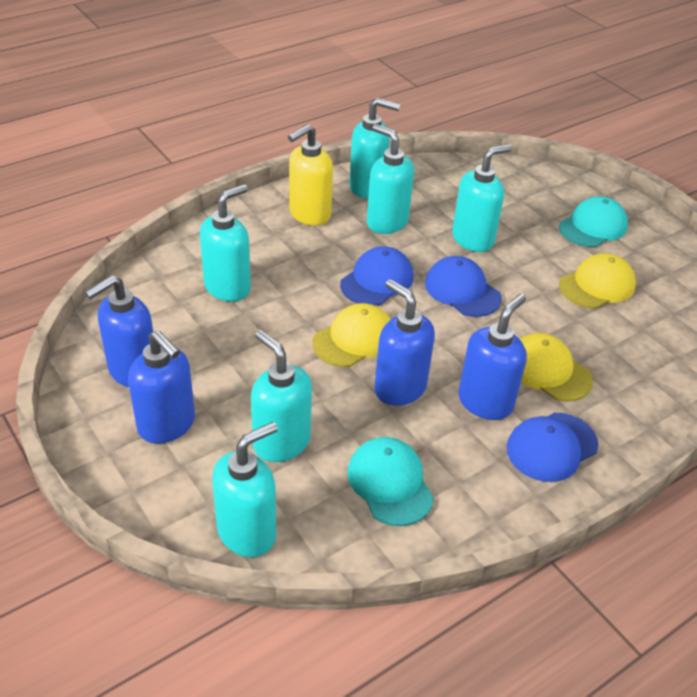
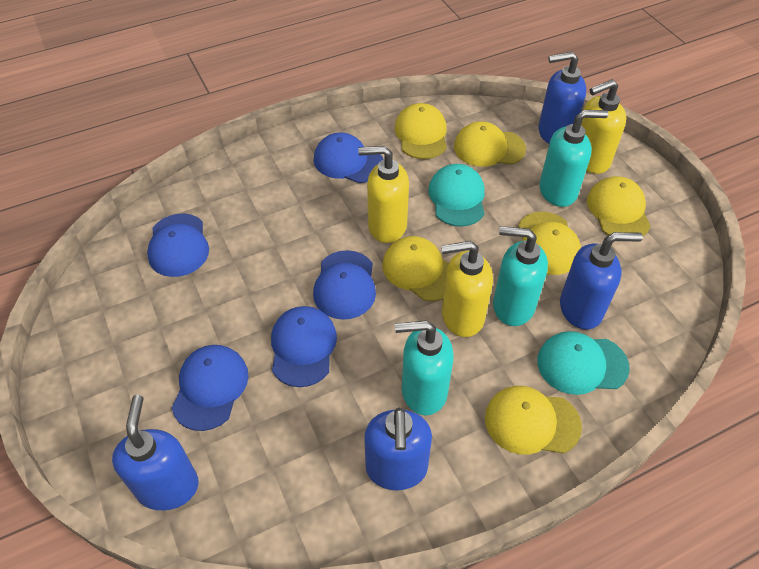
blue cap: 3 -> 5
turquoise soap dispenser: 6 -> 3
yellow cap: 3 -> 6
yellow soap dispenser: 1 -> 3

